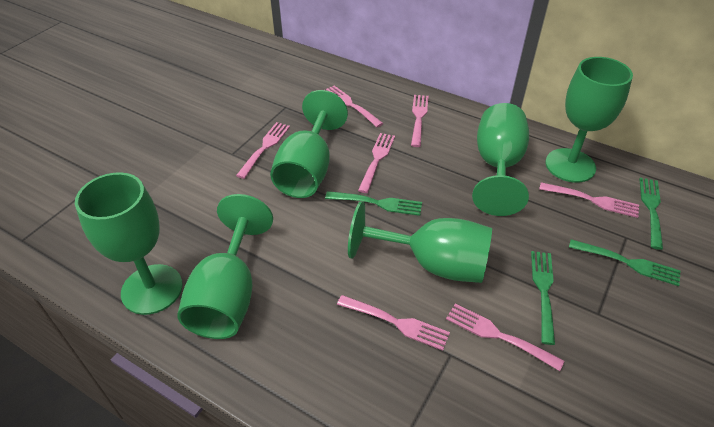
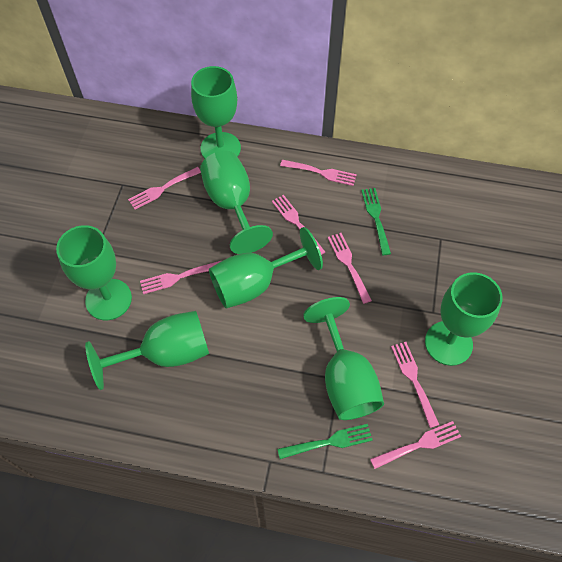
green fork: 4 -> 2
green goblet: 6 -> 7

